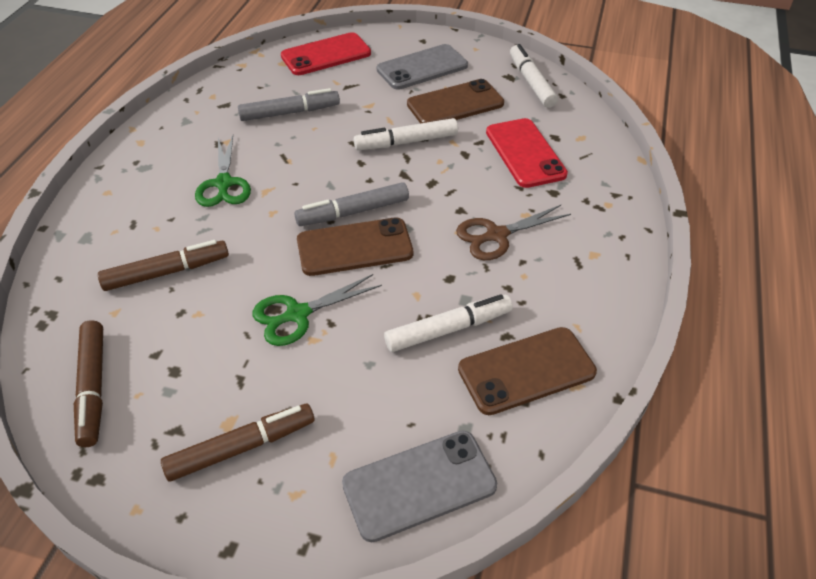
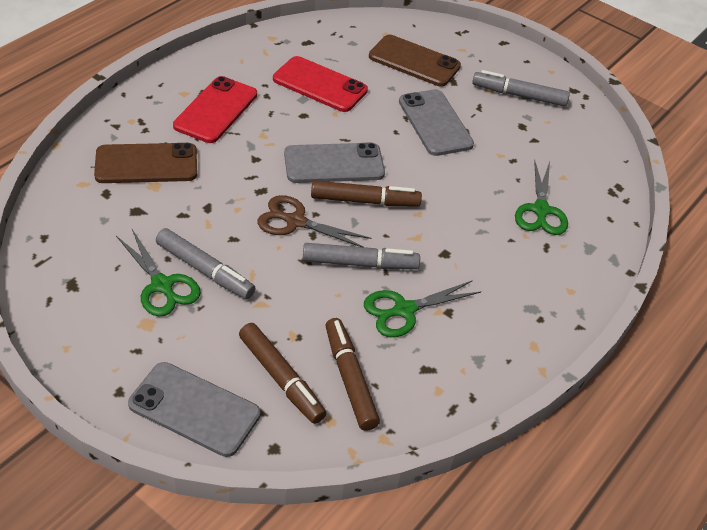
brown phone: 3 -> 2
green scissors: 2 -> 3
grey marker: 2 -> 3
grey phone: 2 -> 3
white marker: 3 -> 0

